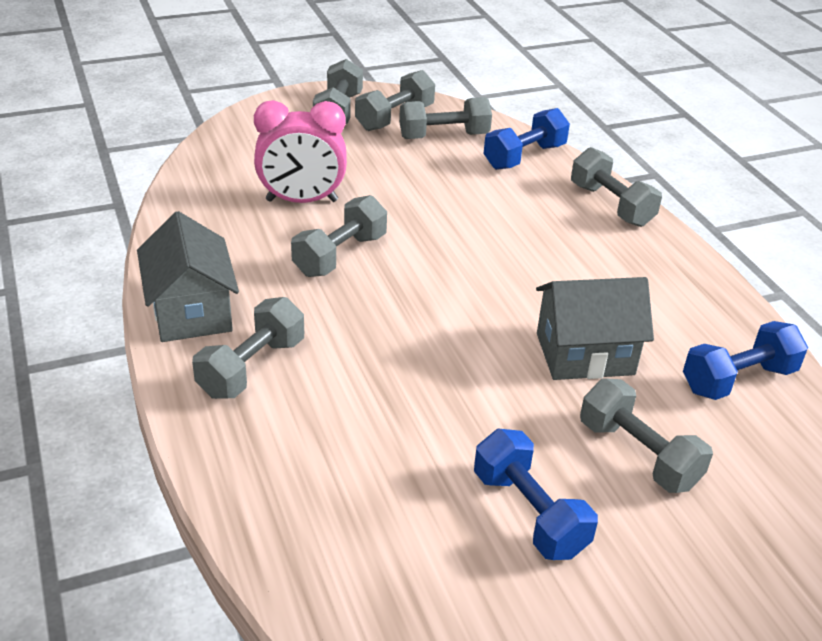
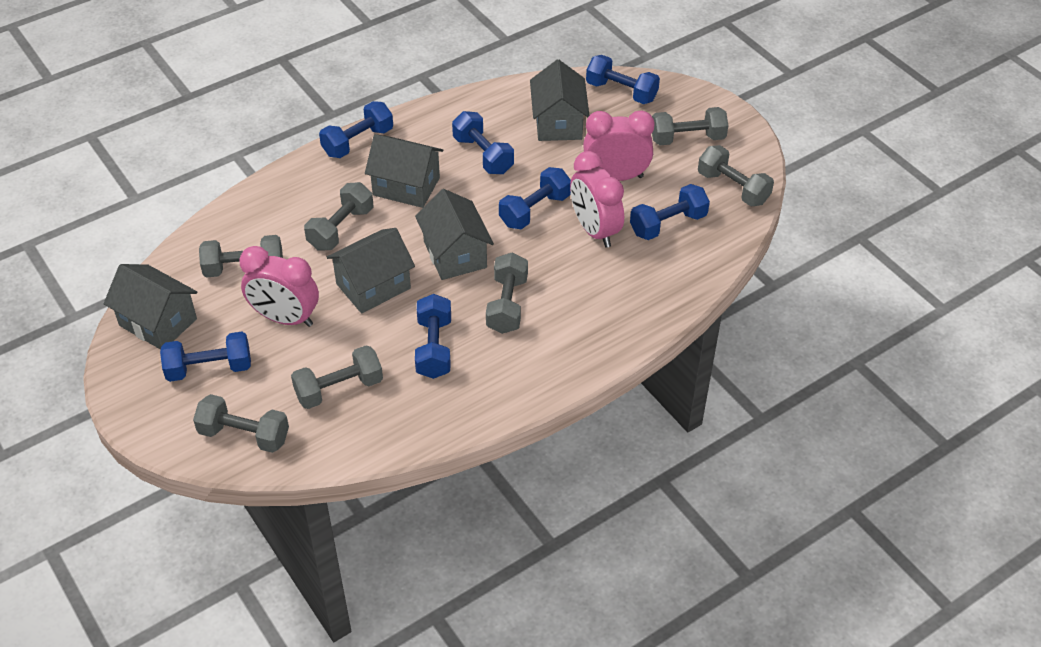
blue dumbbell: 3 -> 7
grey house: 2 -> 5
pink clock: 1 -> 3

